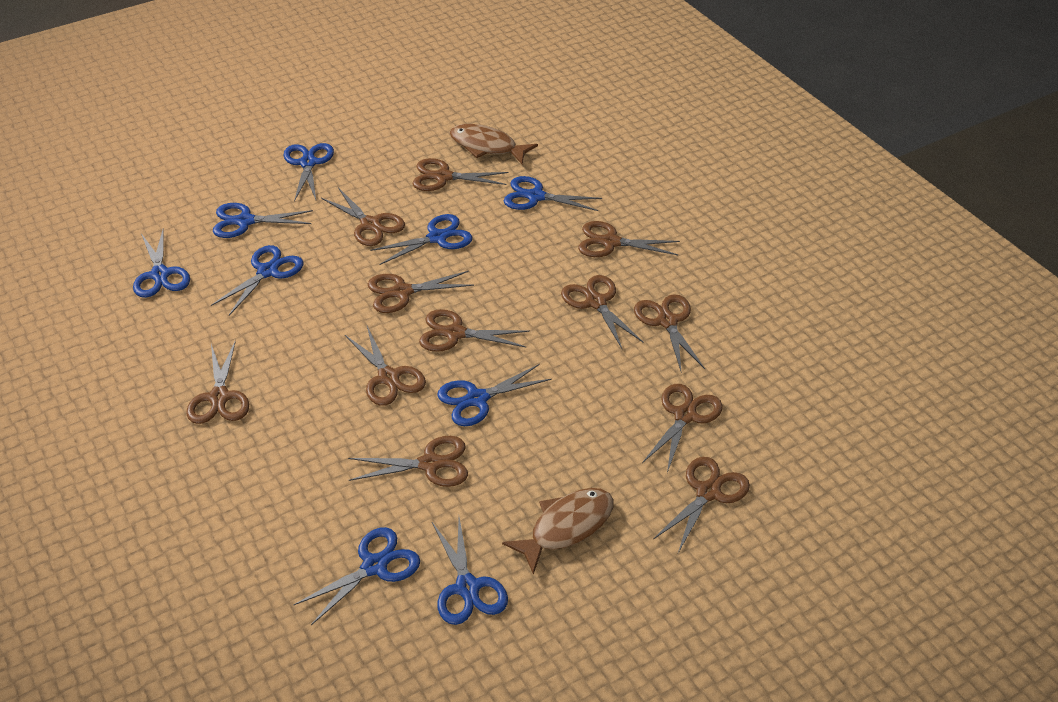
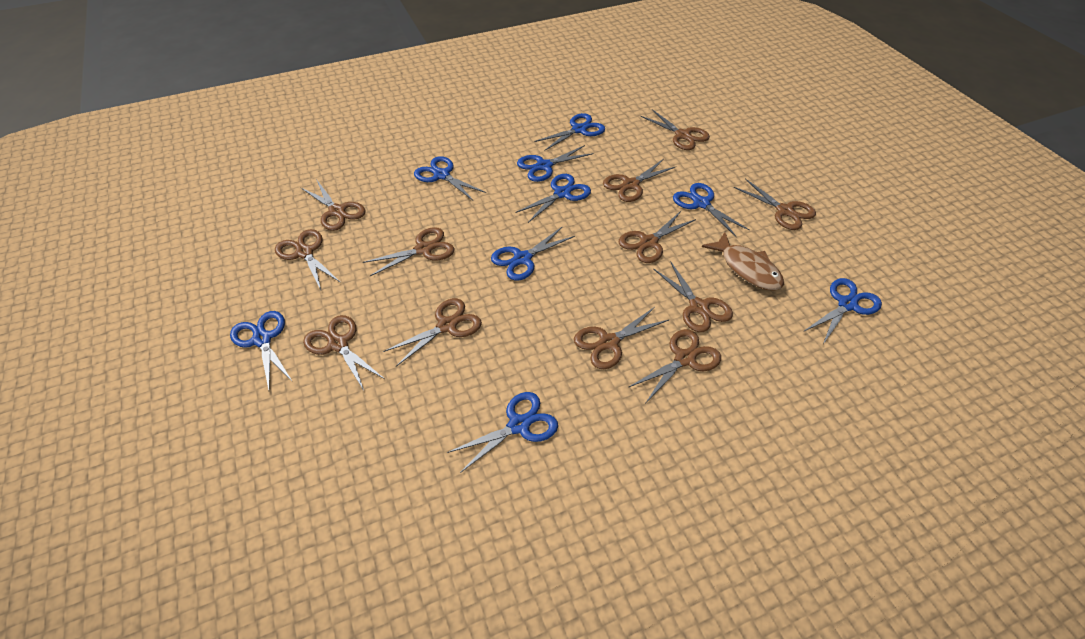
brown fish: 2 -> 1

